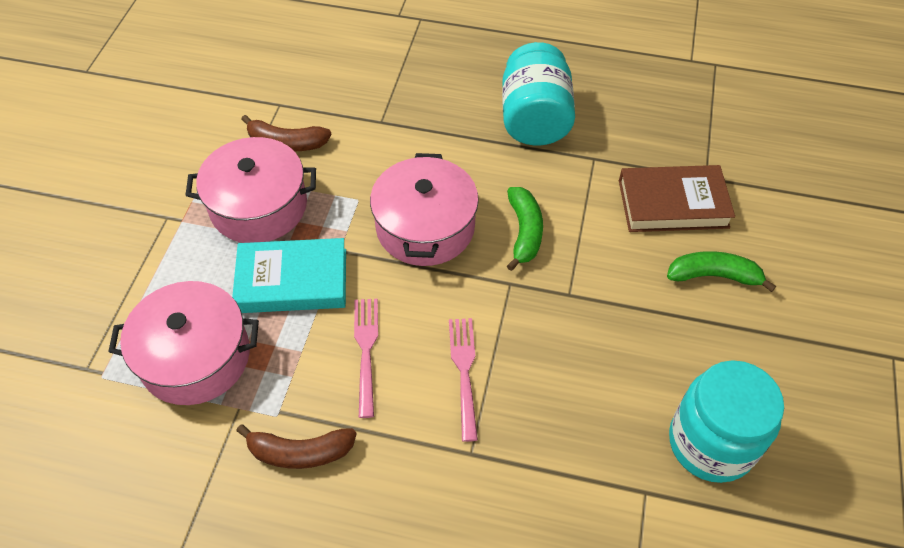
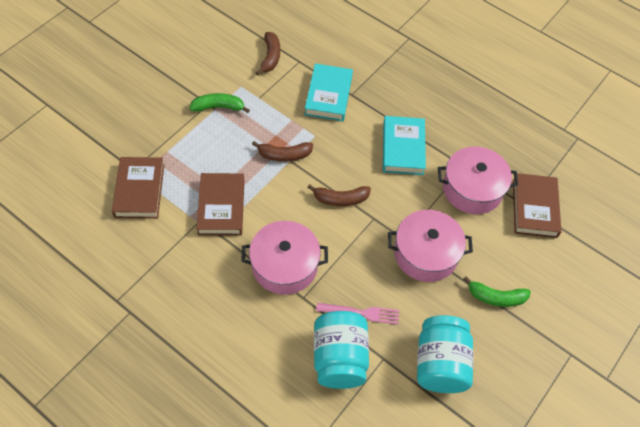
brown banana: 2 -> 3
brown book: 1 -> 3
pink fork: 2 -> 1
turquoise book: 1 -> 2

